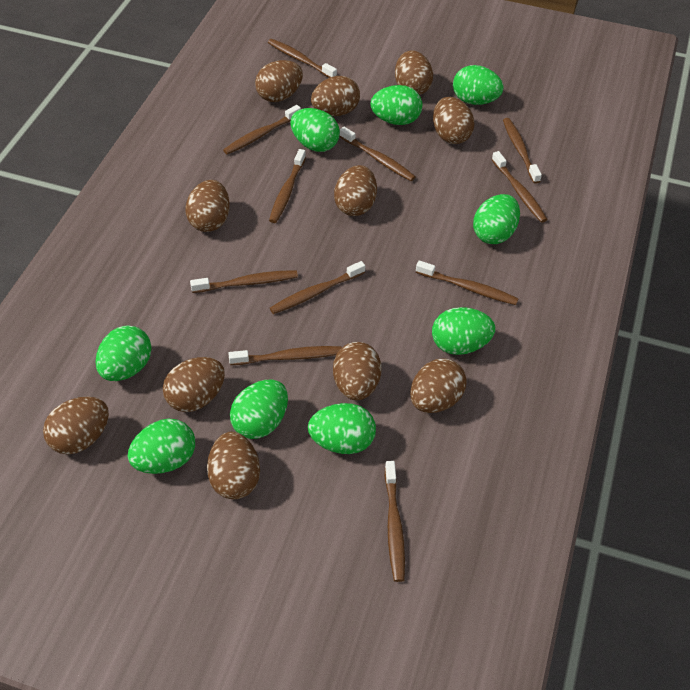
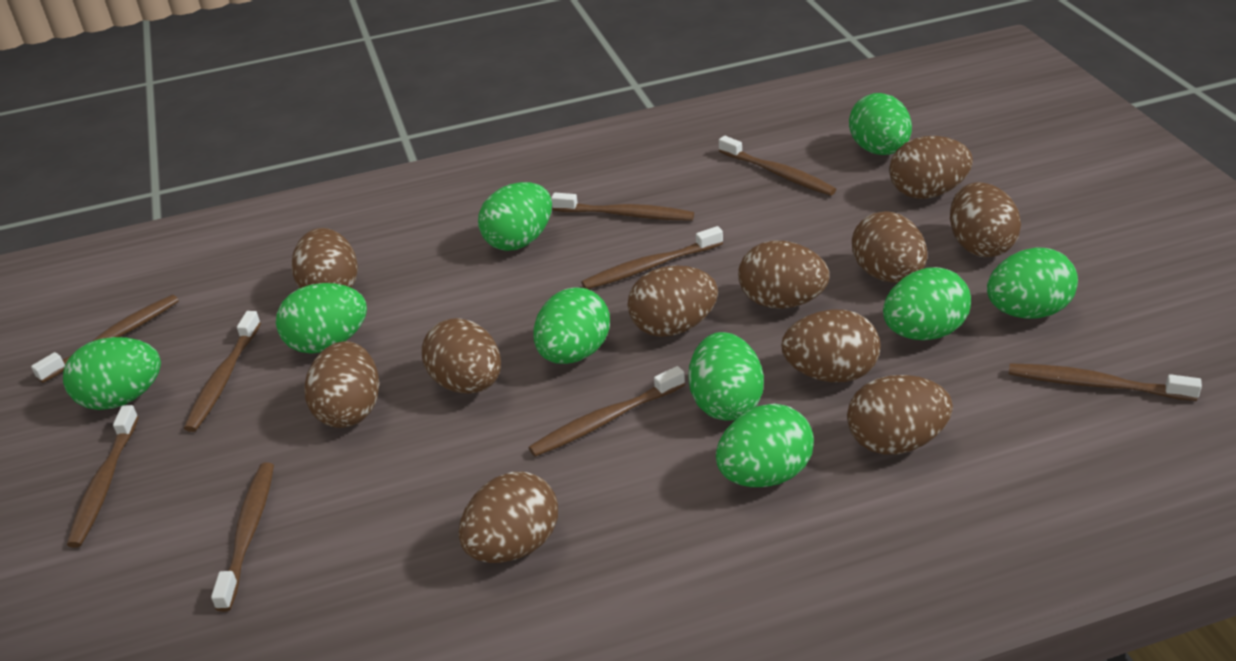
brown toothbrush: 11 -> 9

